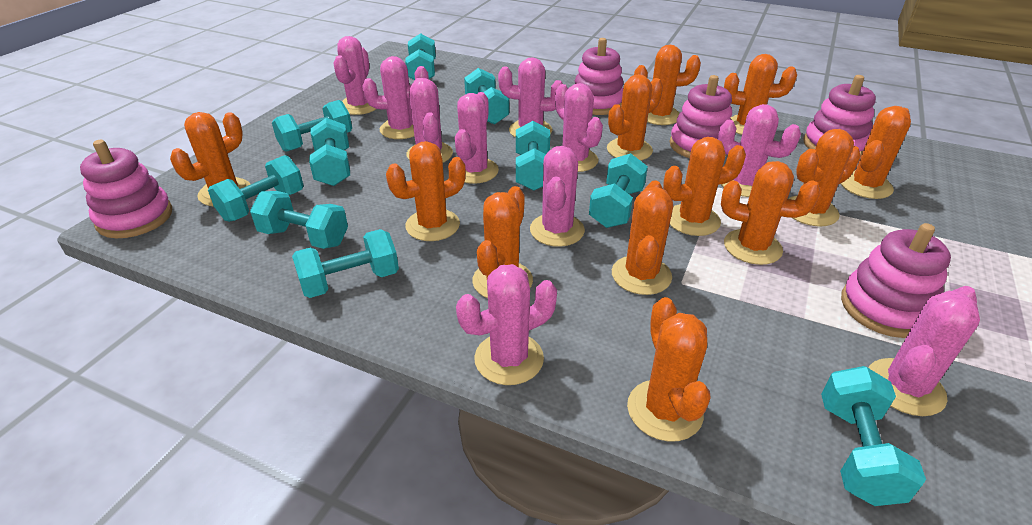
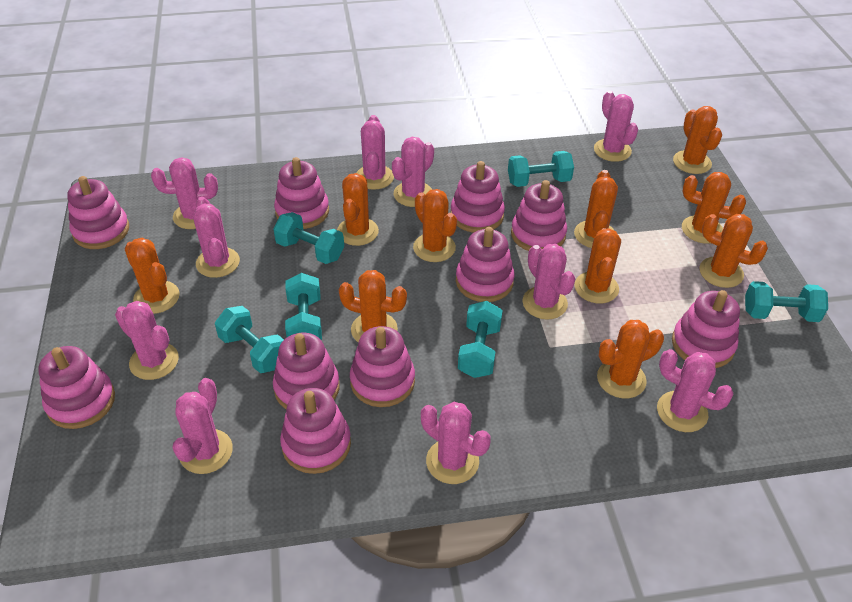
orange cactus: 12 -> 10
pink stacking toy: 5 -> 10
turquoise dumbbell: 10 -> 6

